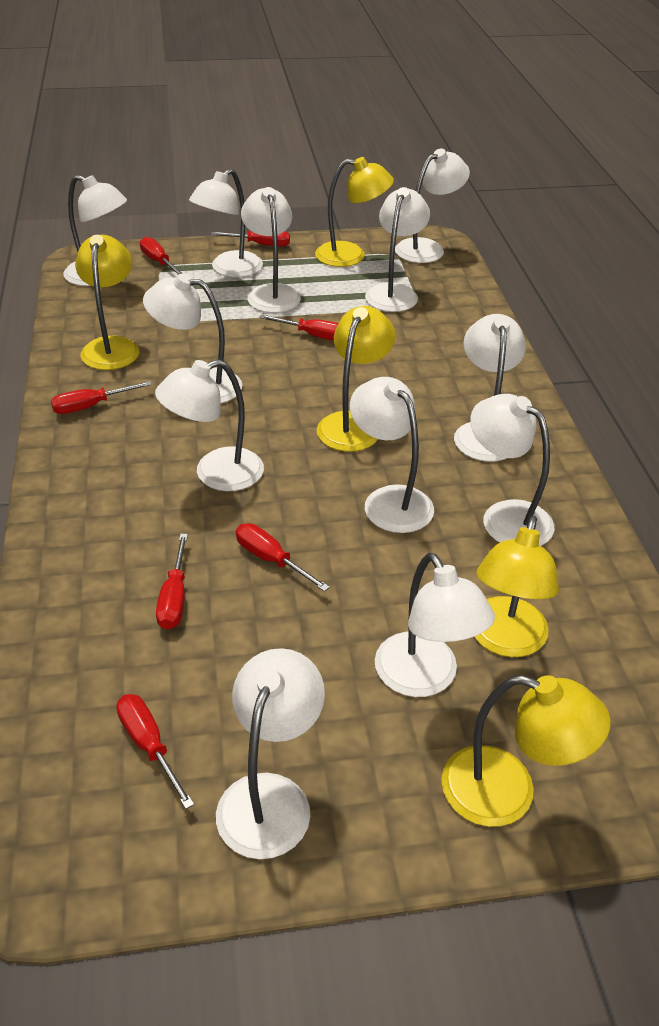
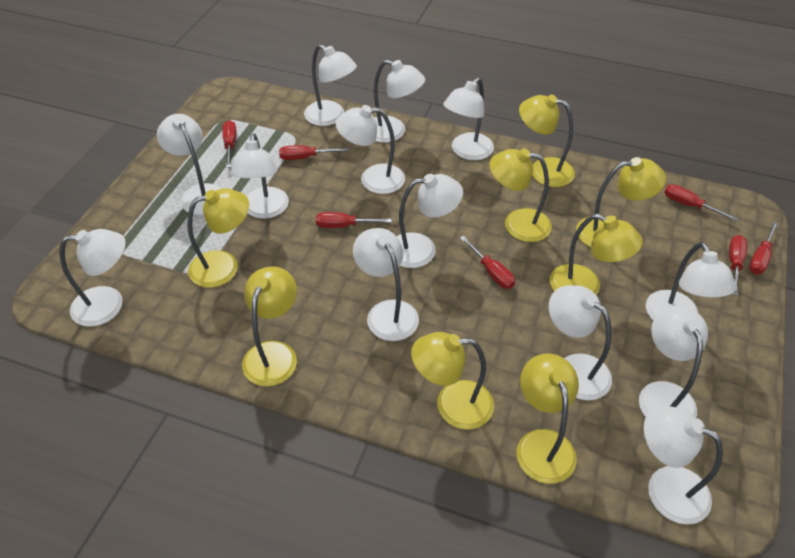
white lamp: 12 -> 13
yellow lamp: 5 -> 8

